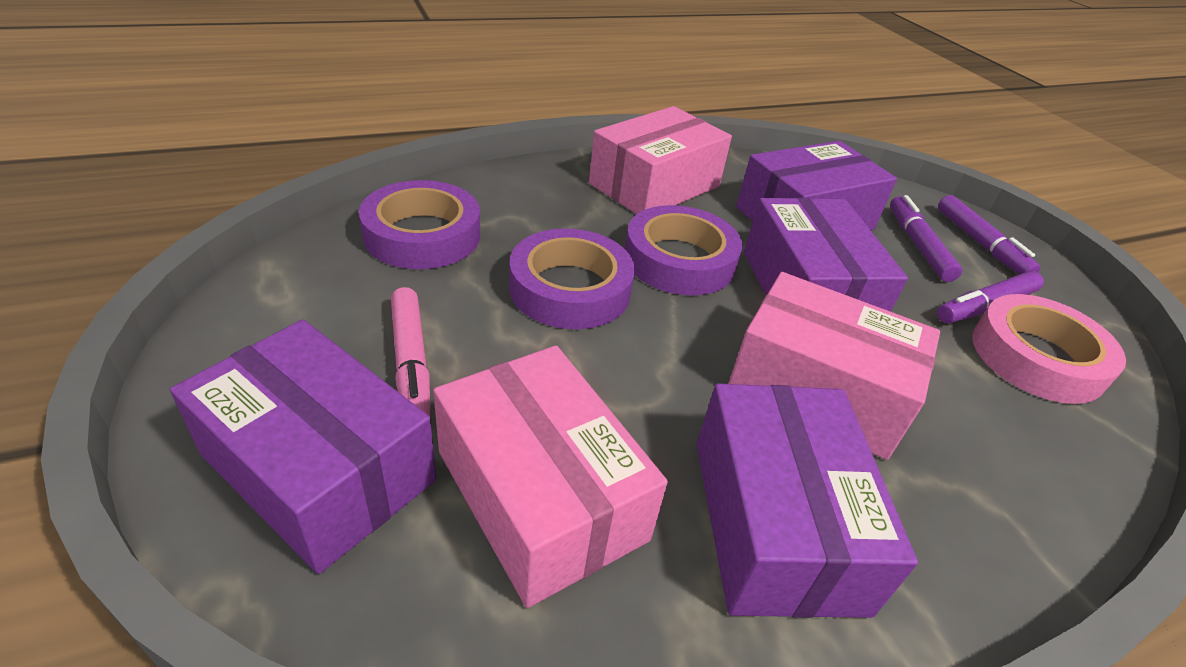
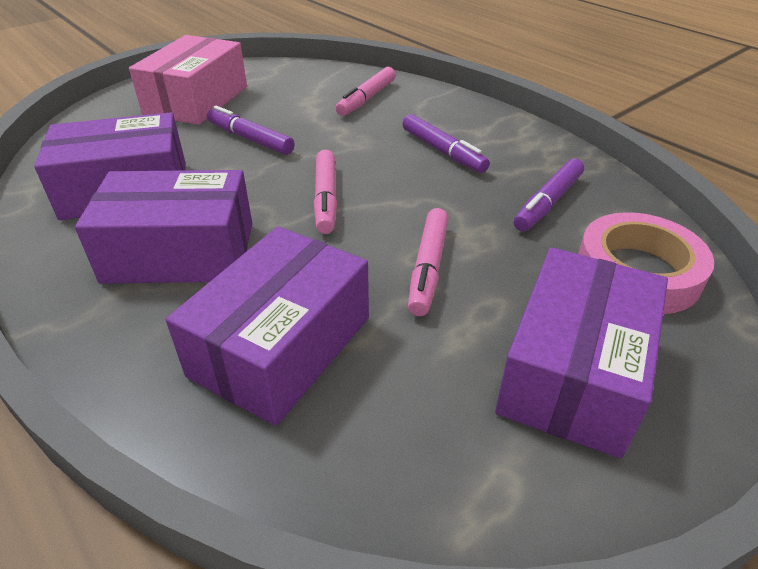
pink box: 3 -> 1
pink marker: 1 -> 3
purple tape: 3 -> 0

